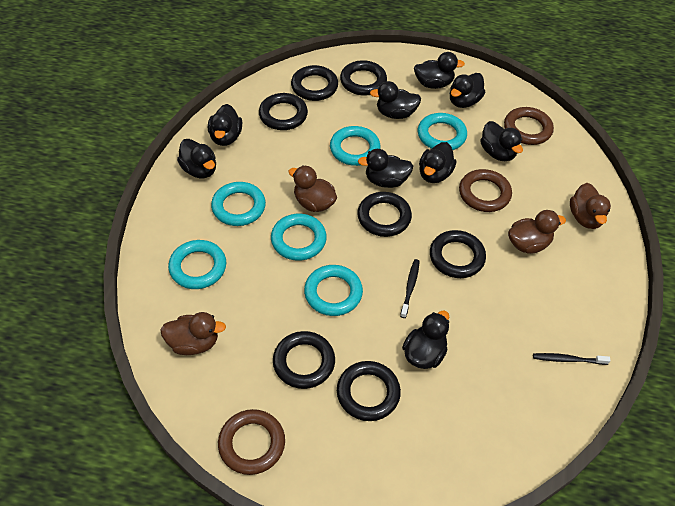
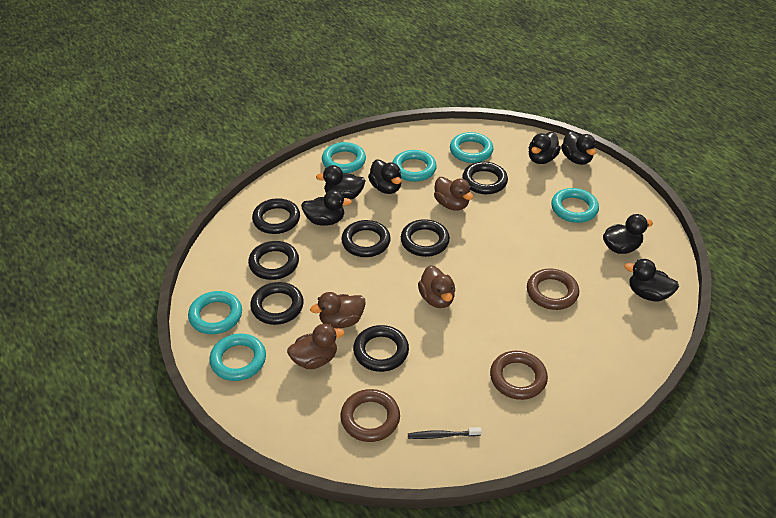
black duck: 9 -> 7
black toothbrush: 2 -> 1

